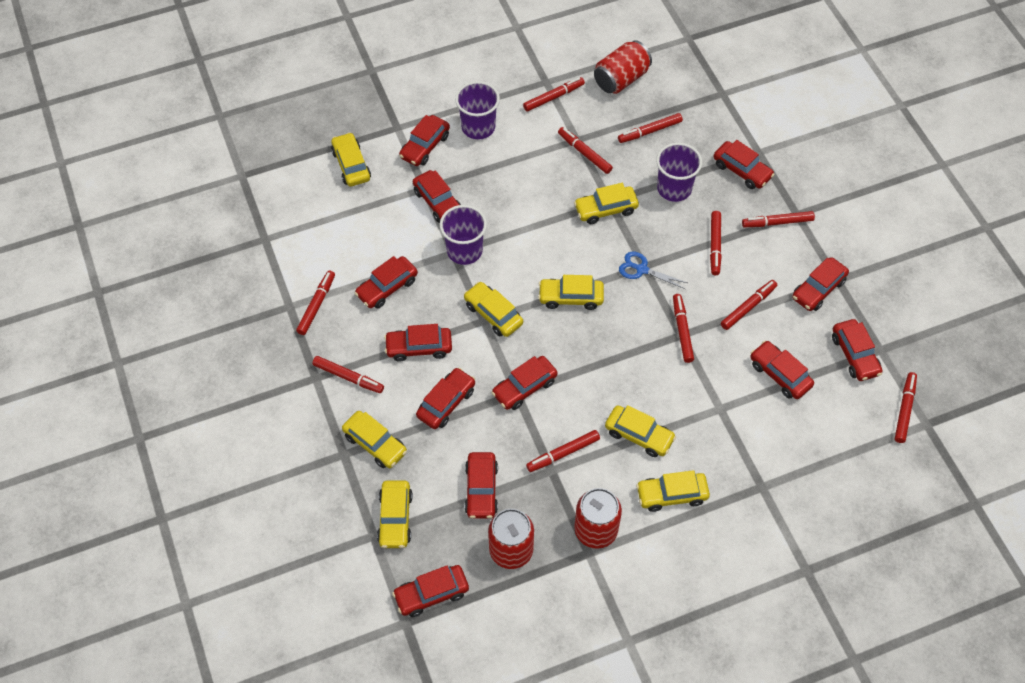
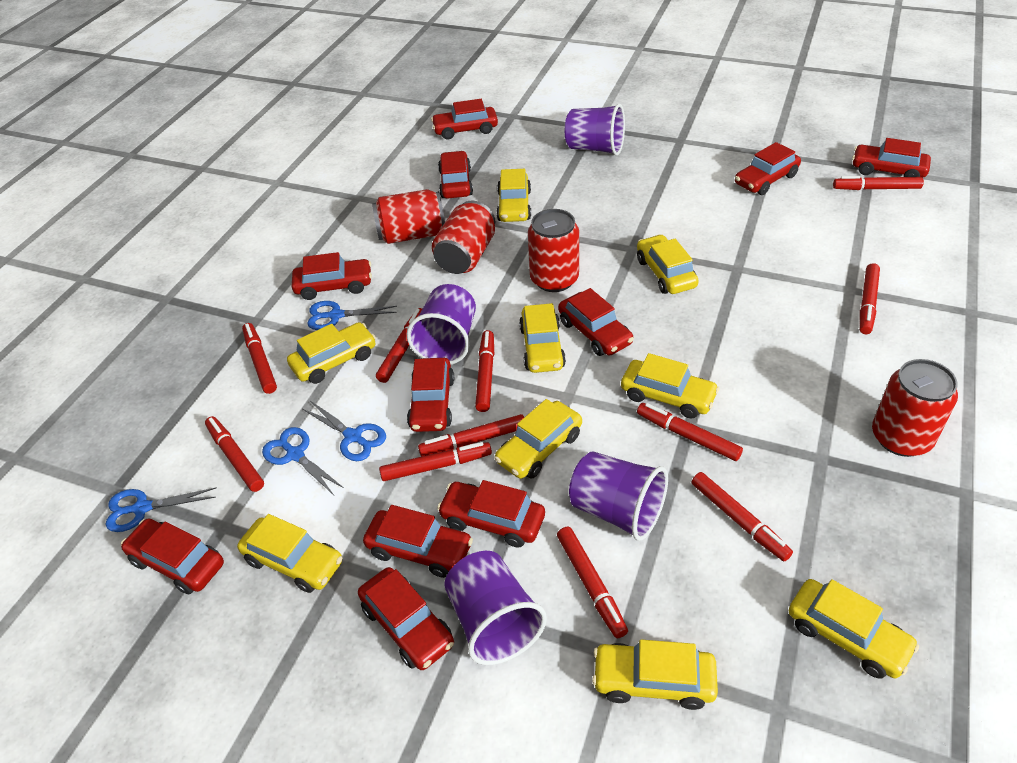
blue scissors: 1 -> 4
purple cup: 3 -> 4
red can: 3 -> 4
red car: 12 -> 11
yellow car: 8 -> 9

